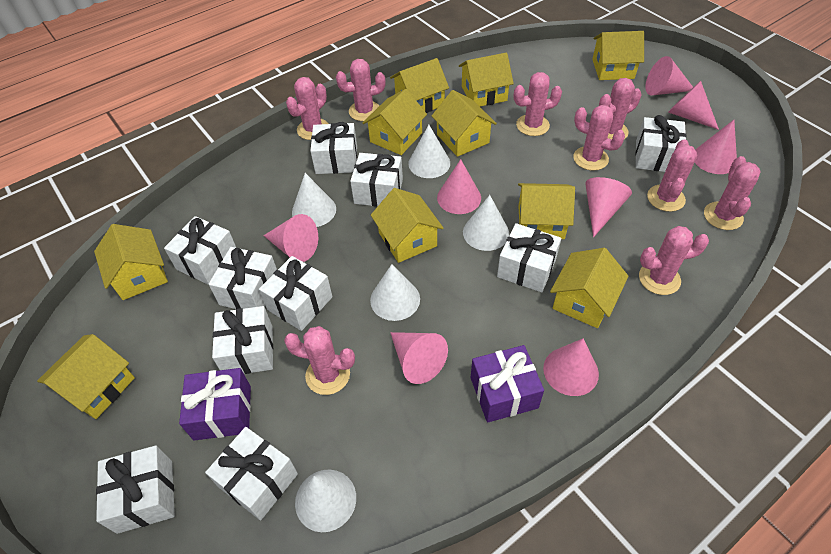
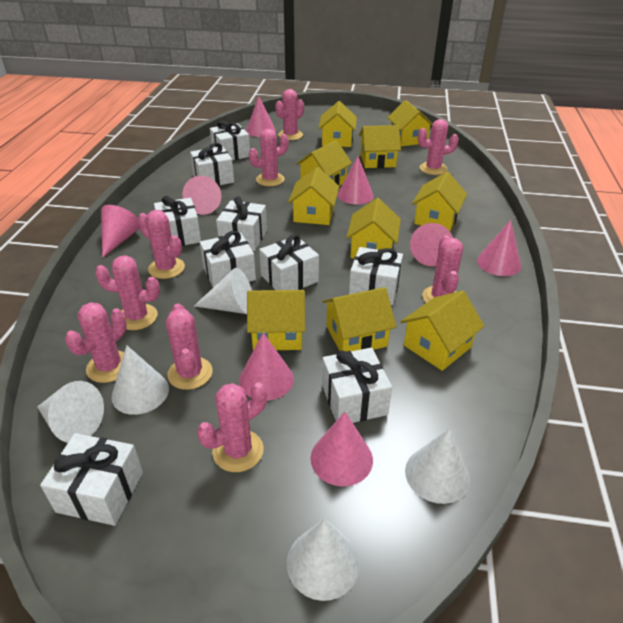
purple gift: 2 -> 0
white gift: 10 -> 9

